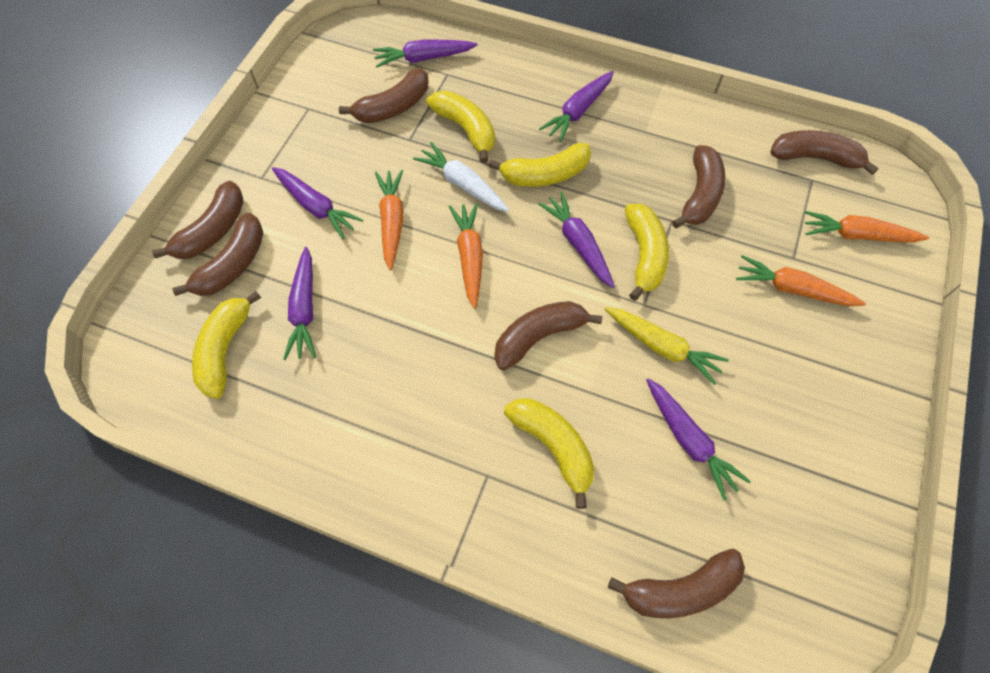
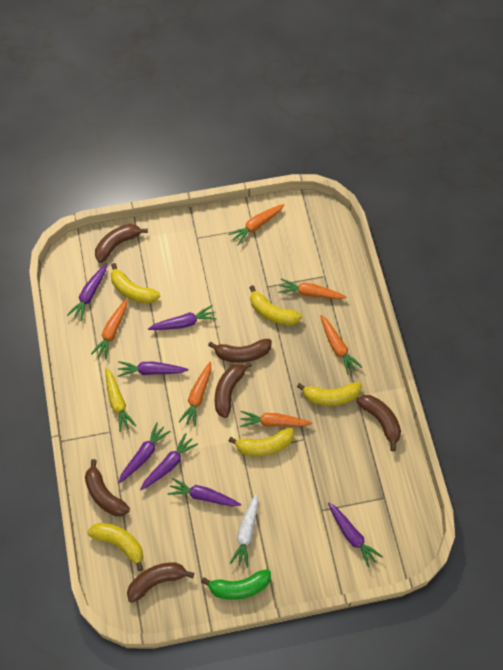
brown banana: 7 -> 6
green banana: 0 -> 1
orange carrot: 4 -> 6
purple carrot: 6 -> 7

